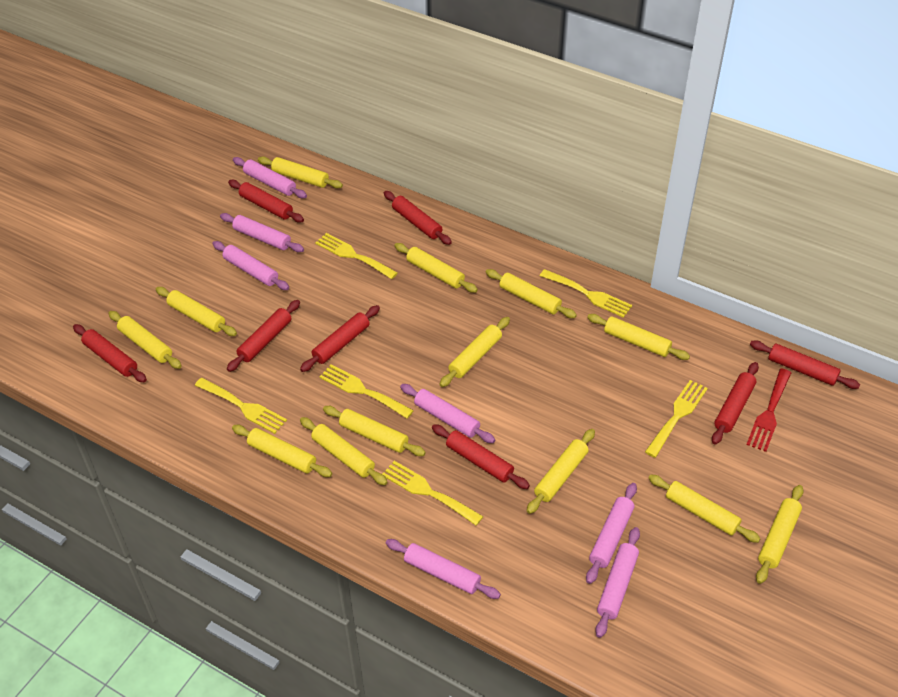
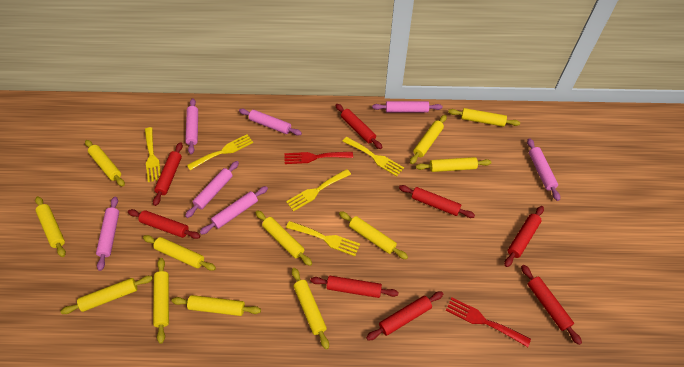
red fork: 1 -> 2
yellow fork: 6 -> 5
yellow rolling pin: 13 -> 12

